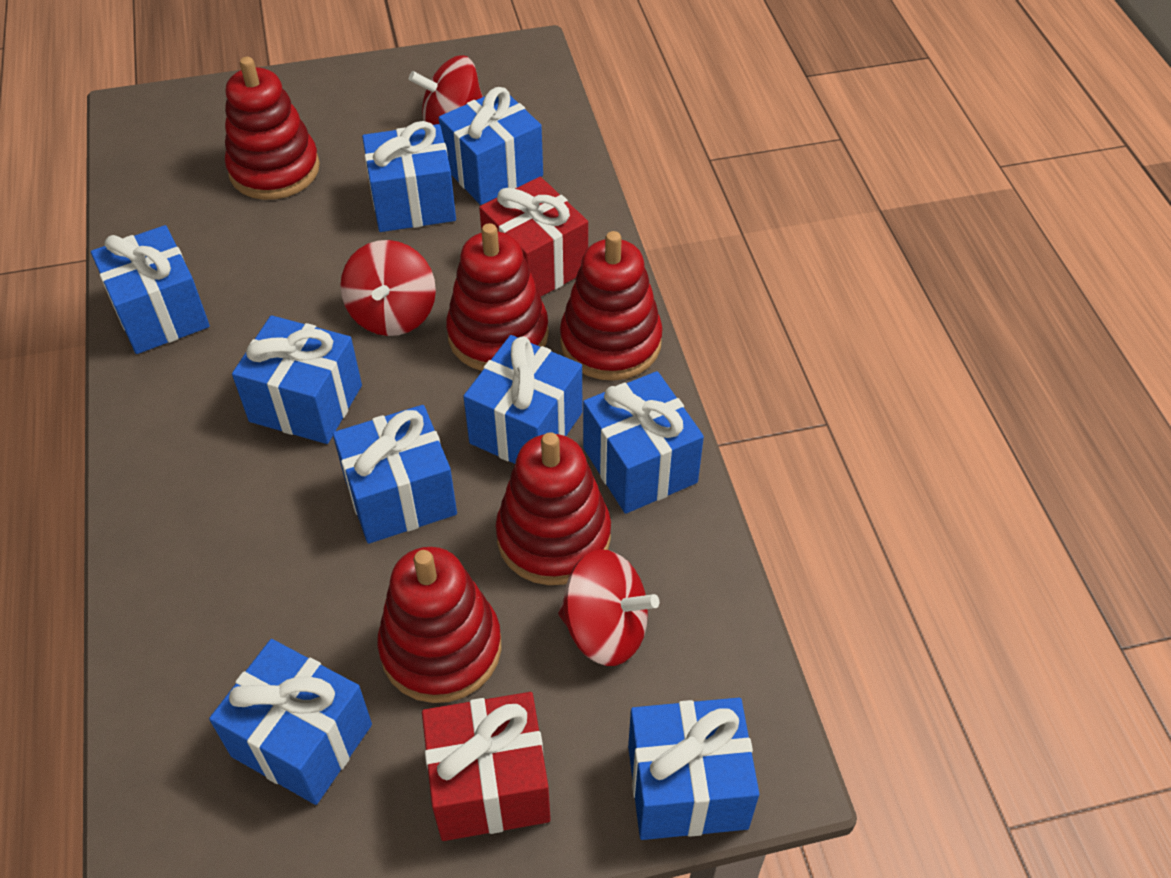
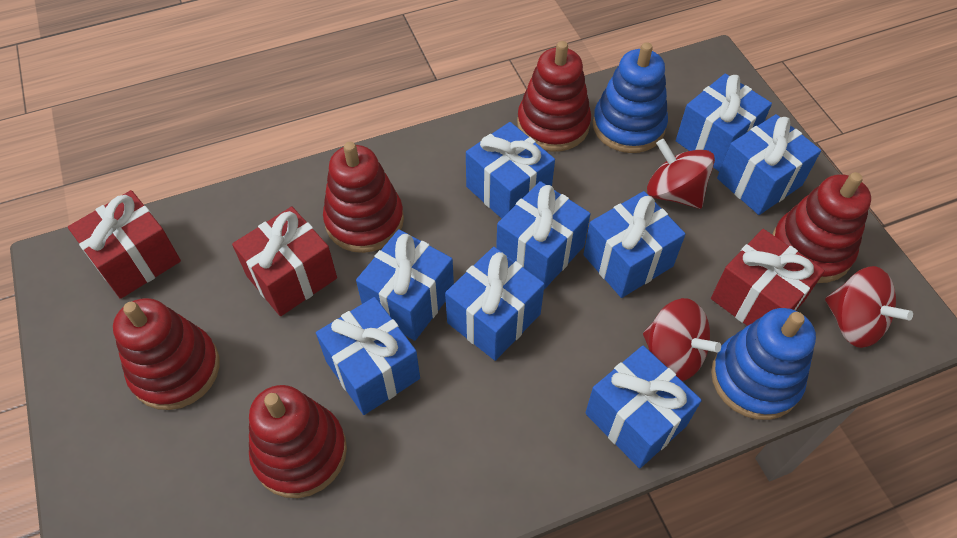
blue stacking toy: 0 -> 2
red gift: 2 -> 3

